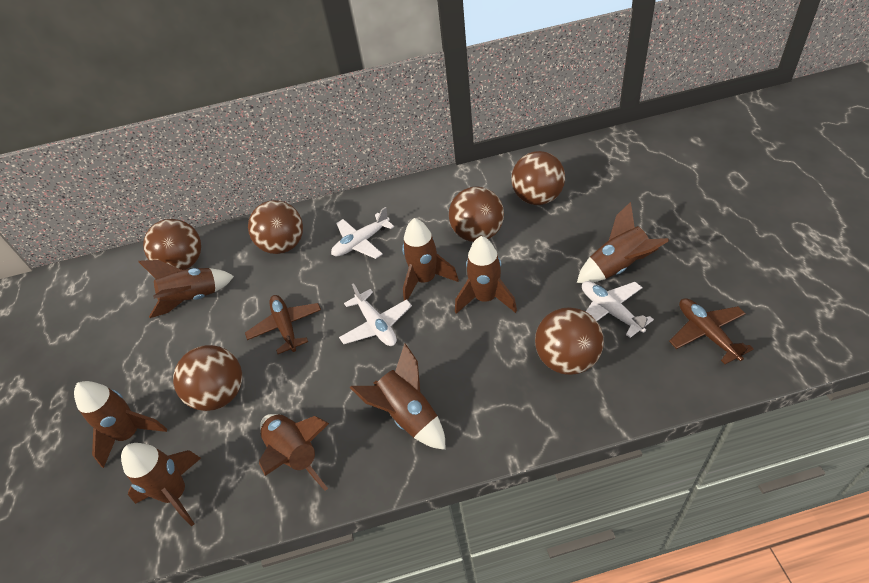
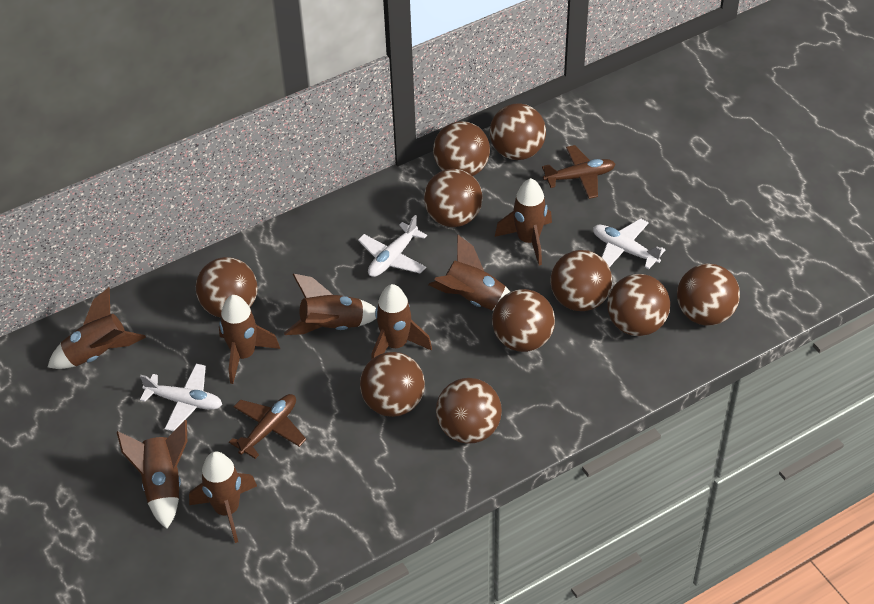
brown ball: 6 -> 10

